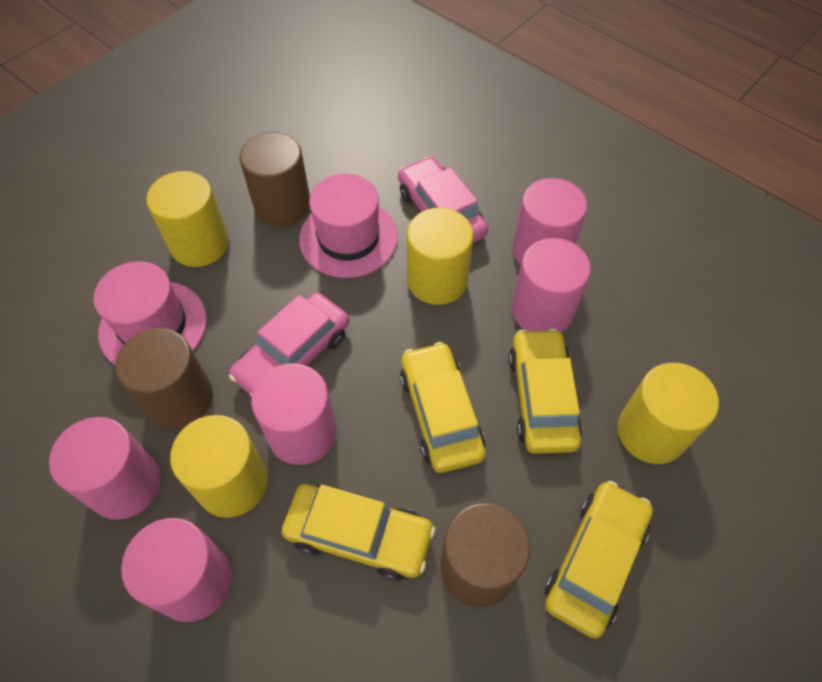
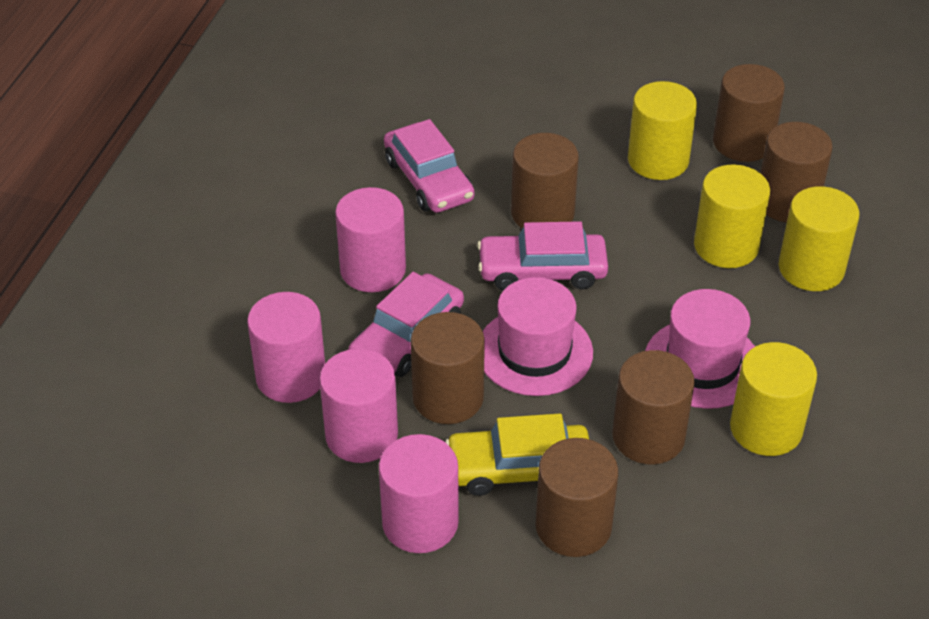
brown cylinder: 3 -> 6
pink car: 2 -> 3
pink cylinder: 5 -> 4
yellow car: 4 -> 1

